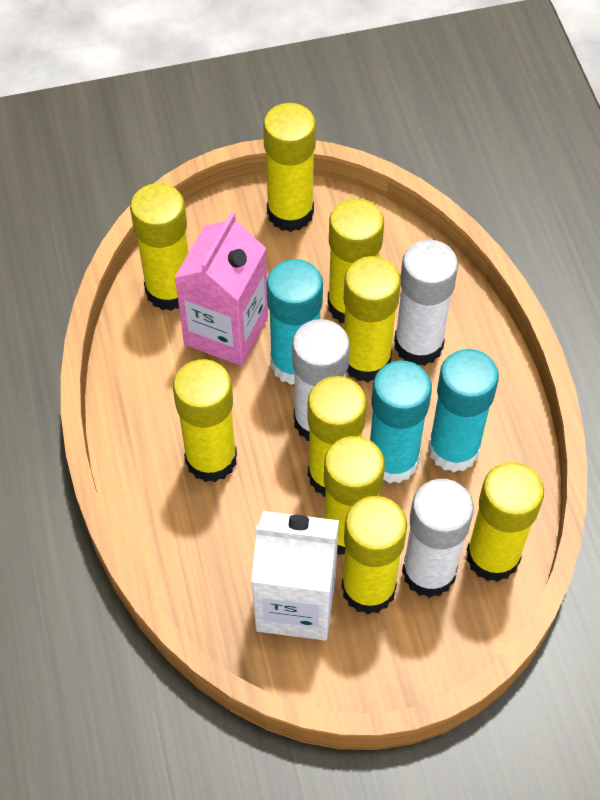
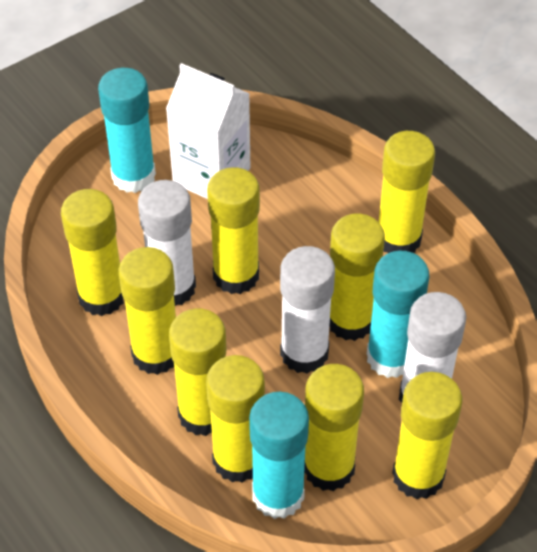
pink carton: 1 -> 0

